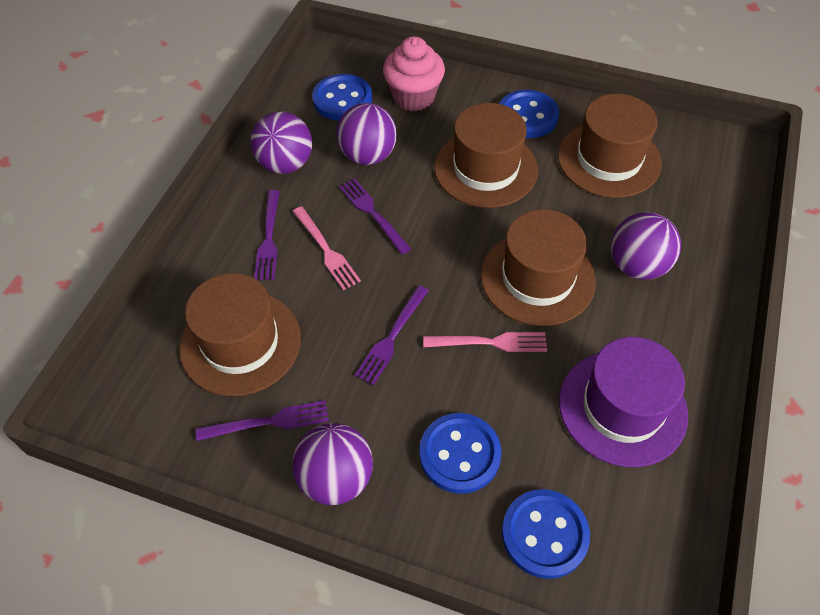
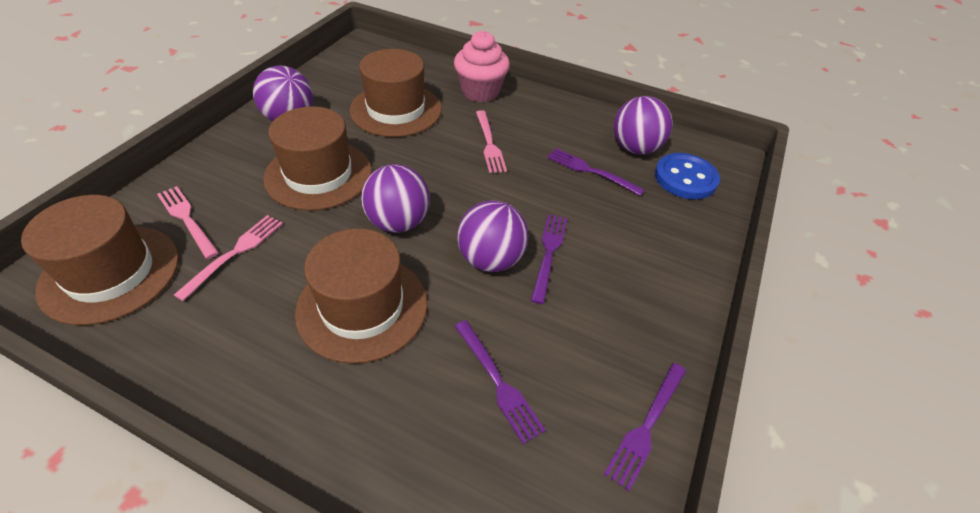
blue button: 4 -> 1
pink fork: 2 -> 3
purple hat: 1 -> 0

